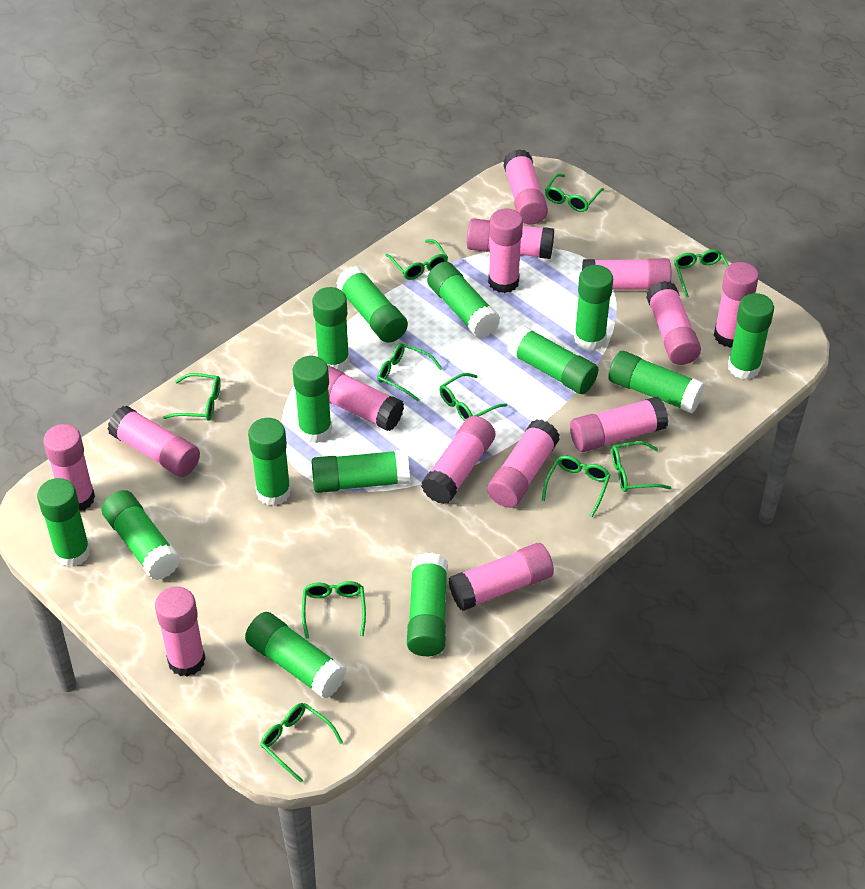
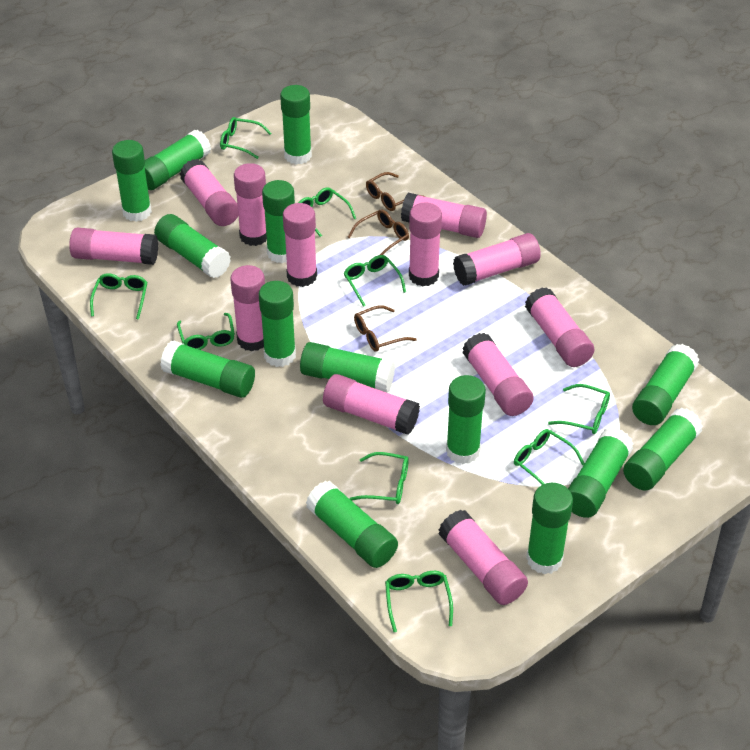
brown glasses: 0 -> 3
green glasses: 10 -> 9
pink glue stick: 14 -> 12

